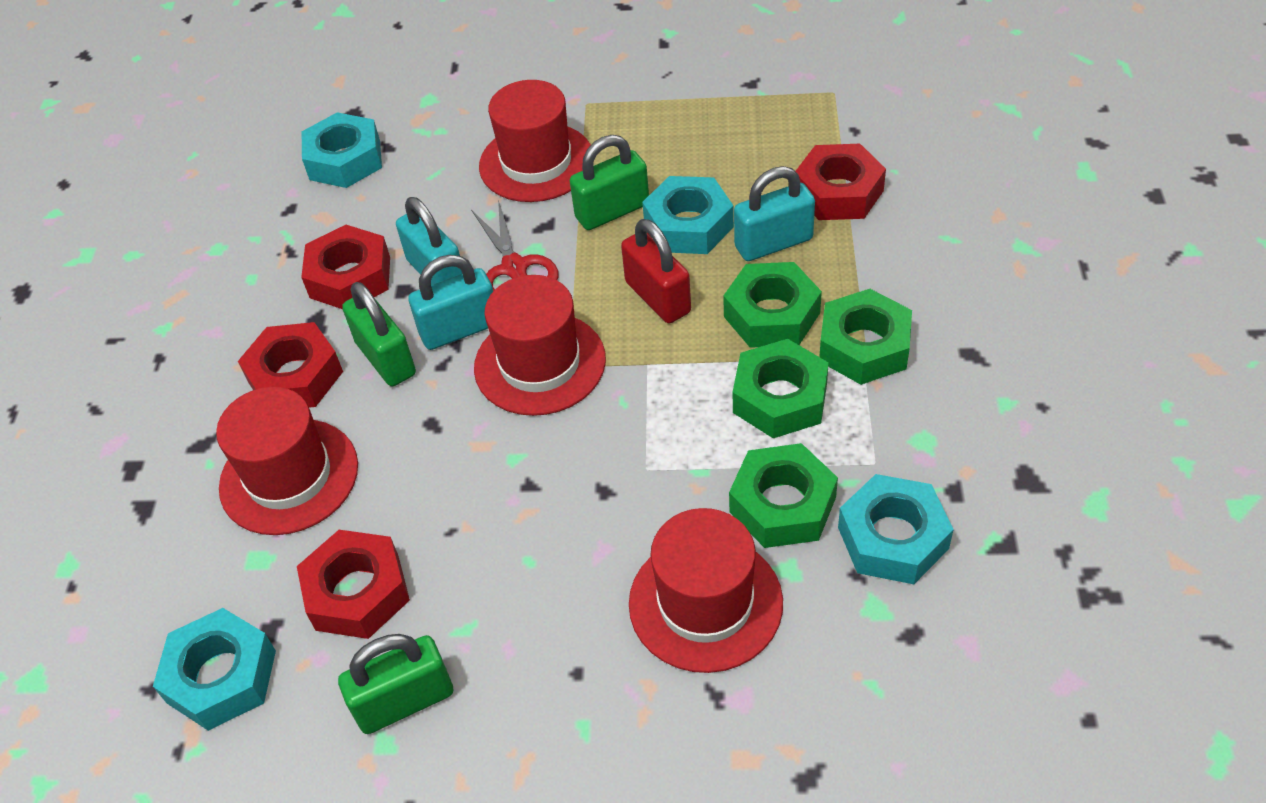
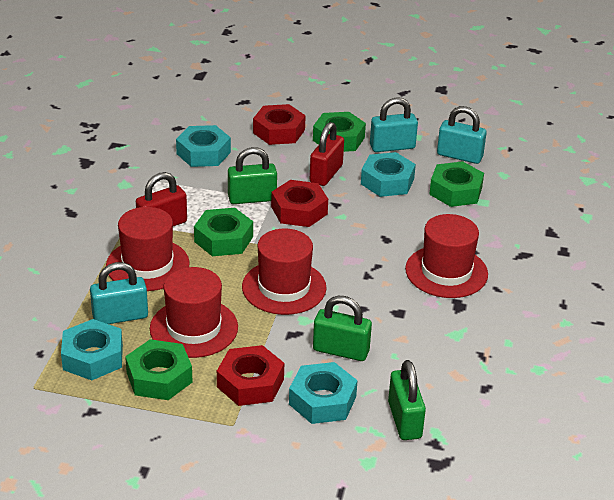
red nut: 4 -> 3
red padlock: 1 -> 2
red scissors: 1 -> 0

